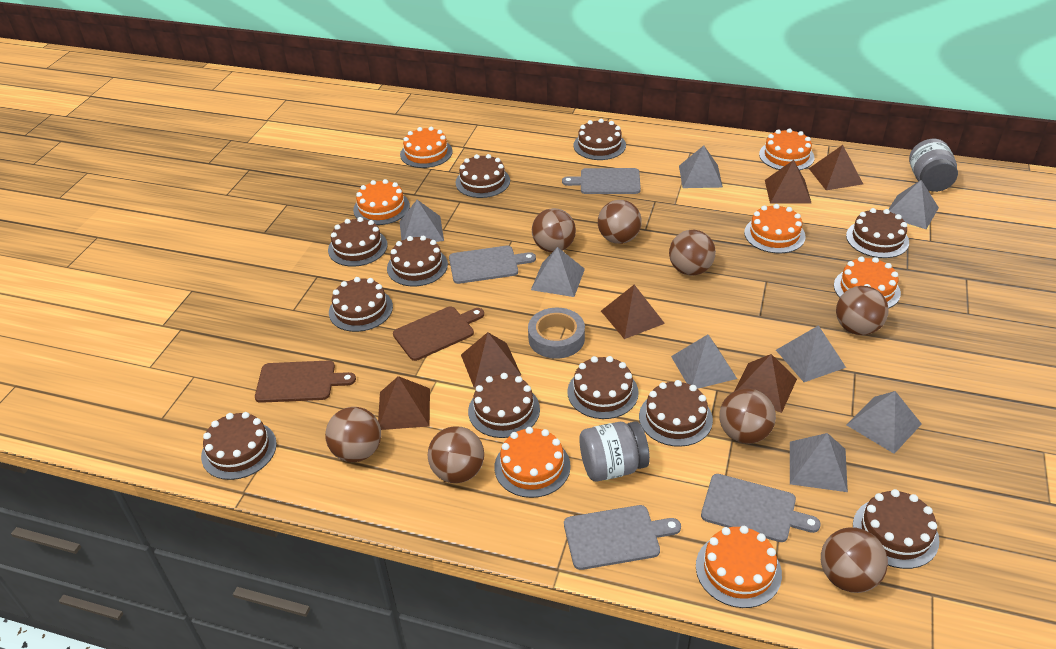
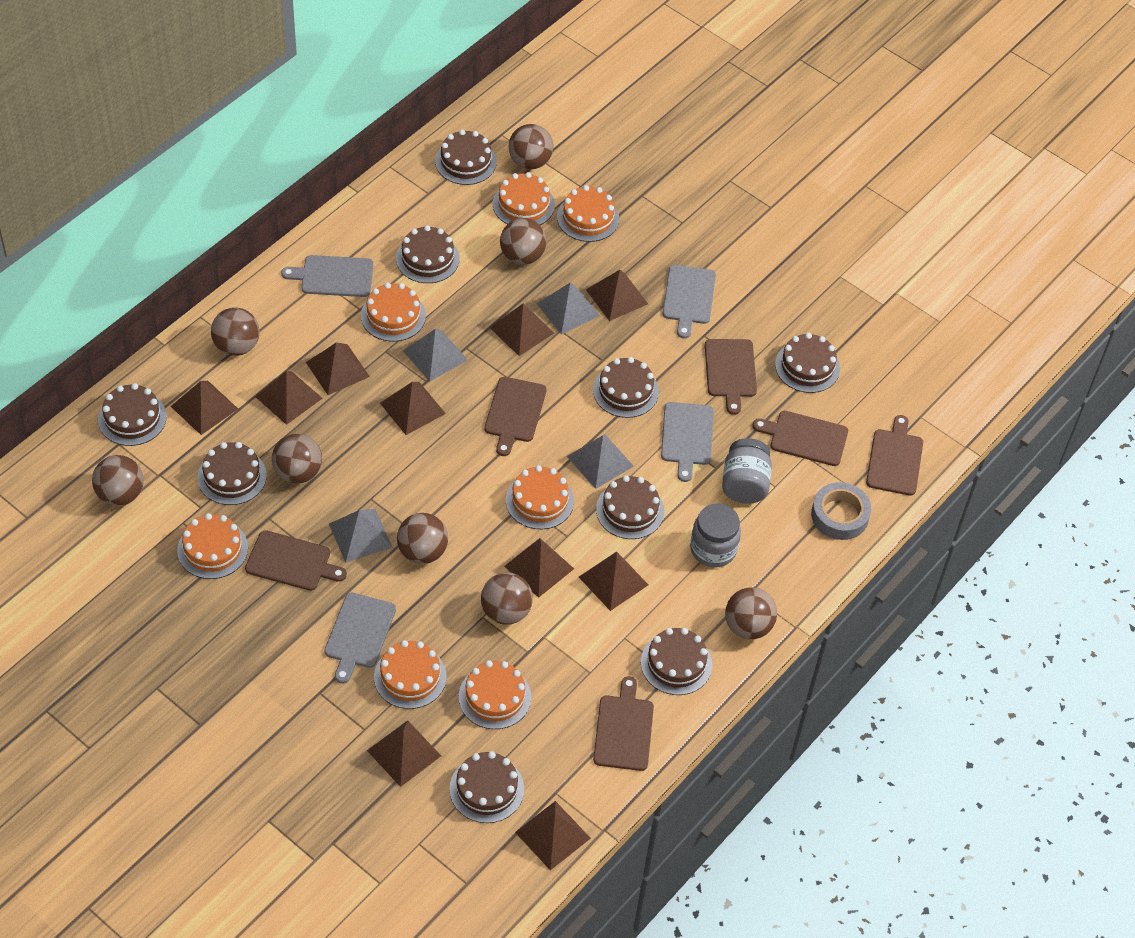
brown cake: 11 -> 9
brown cutting board: 2 -> 6
brown pyramid: 6 -> 10
grey pyramid: 8 -> 4

